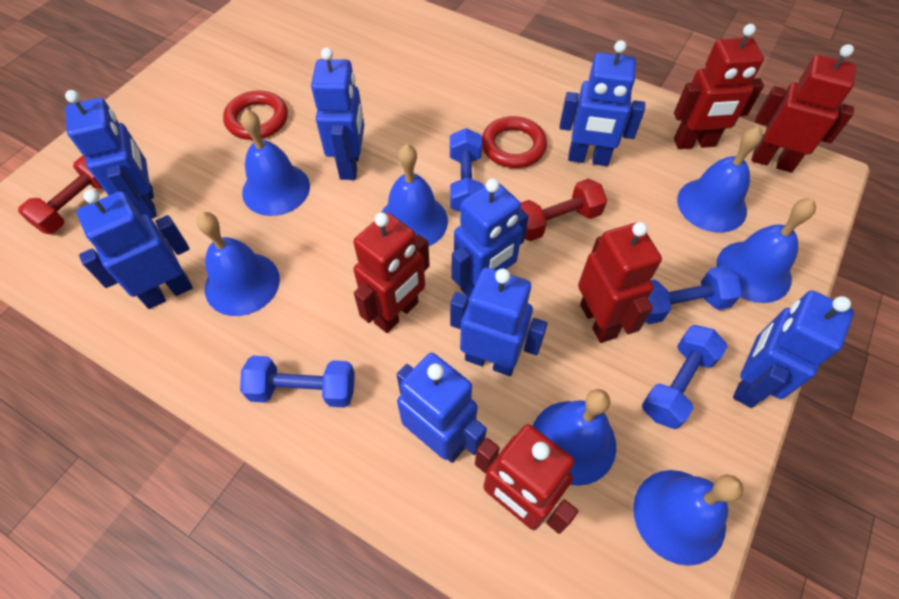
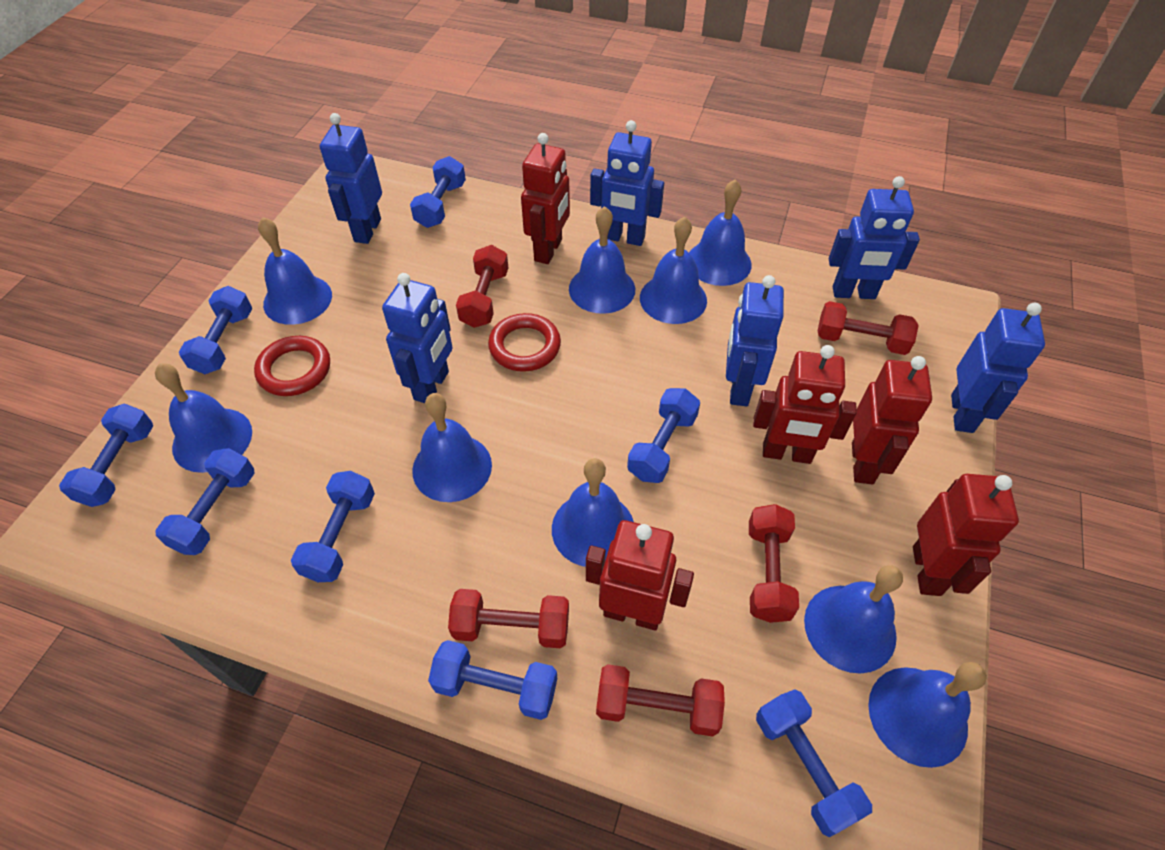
blue bell: 7 -> 9
blue dumbbell: 4 -> 8
blue robot: 8 -> 6
red dumbbell: 2 -> 5

